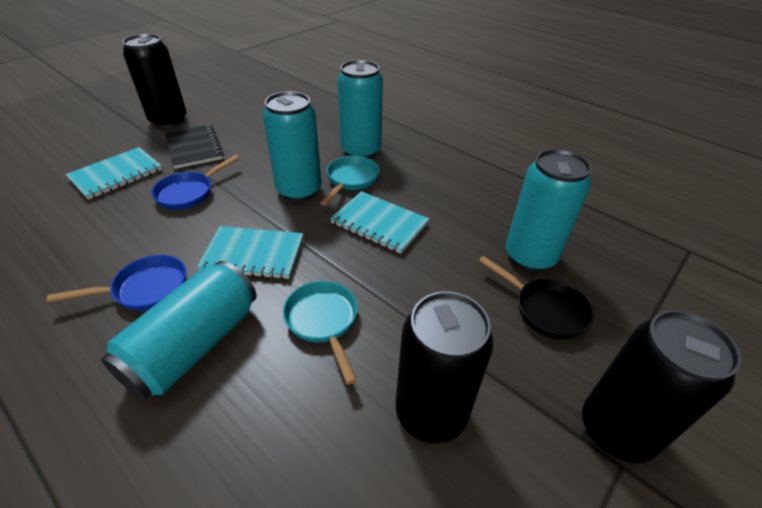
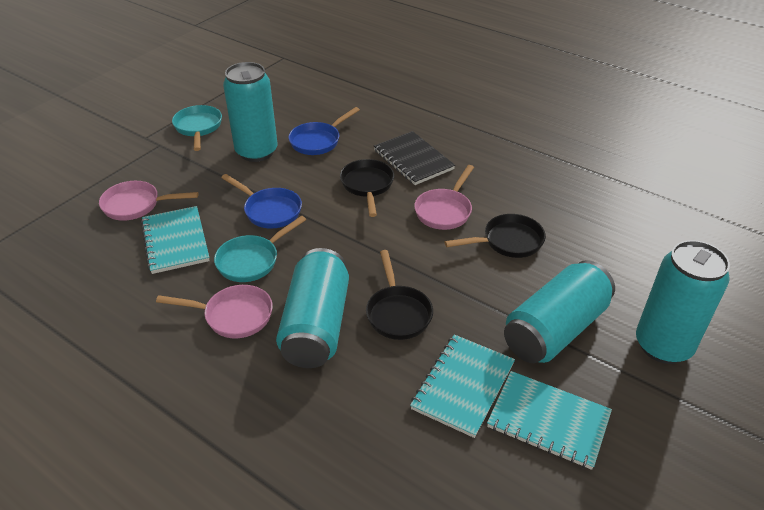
black can: 3 -> 0
black pan: 1 -> 3
pink pan: 0 -> 3

